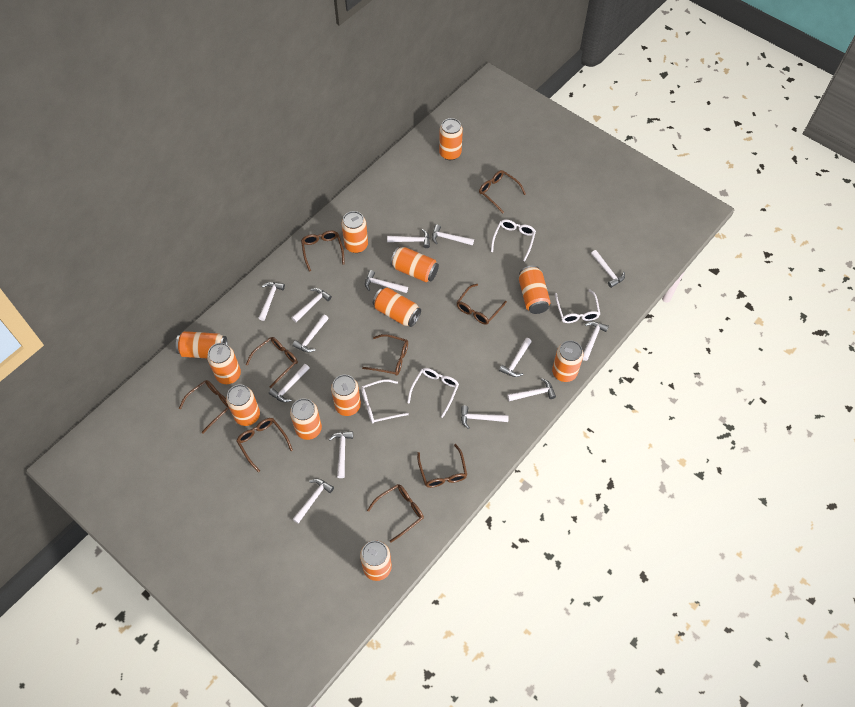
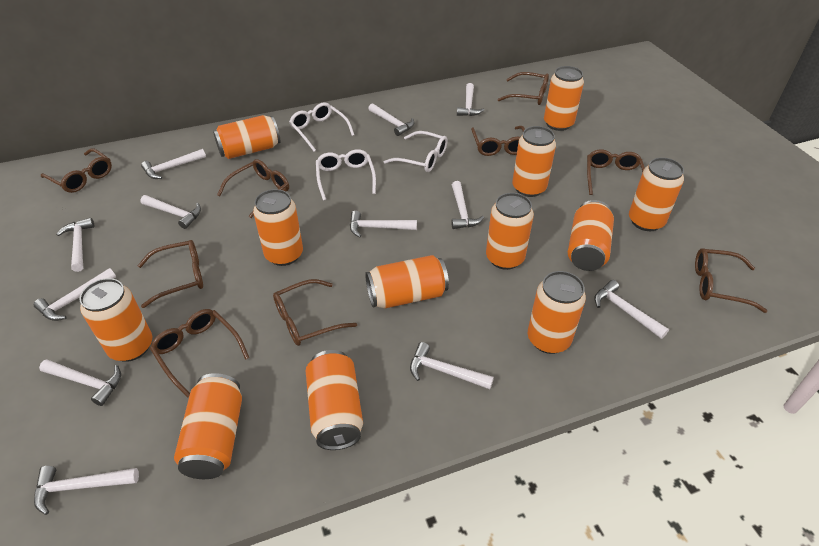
white glasses: 4 -> 3
white hammer: 14 -> 12

